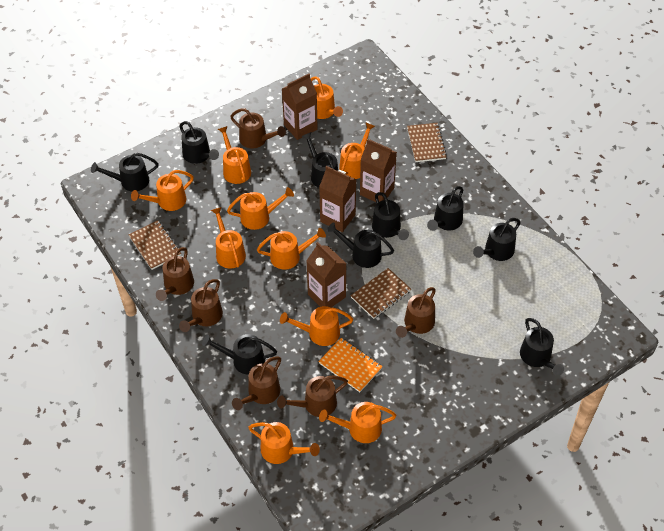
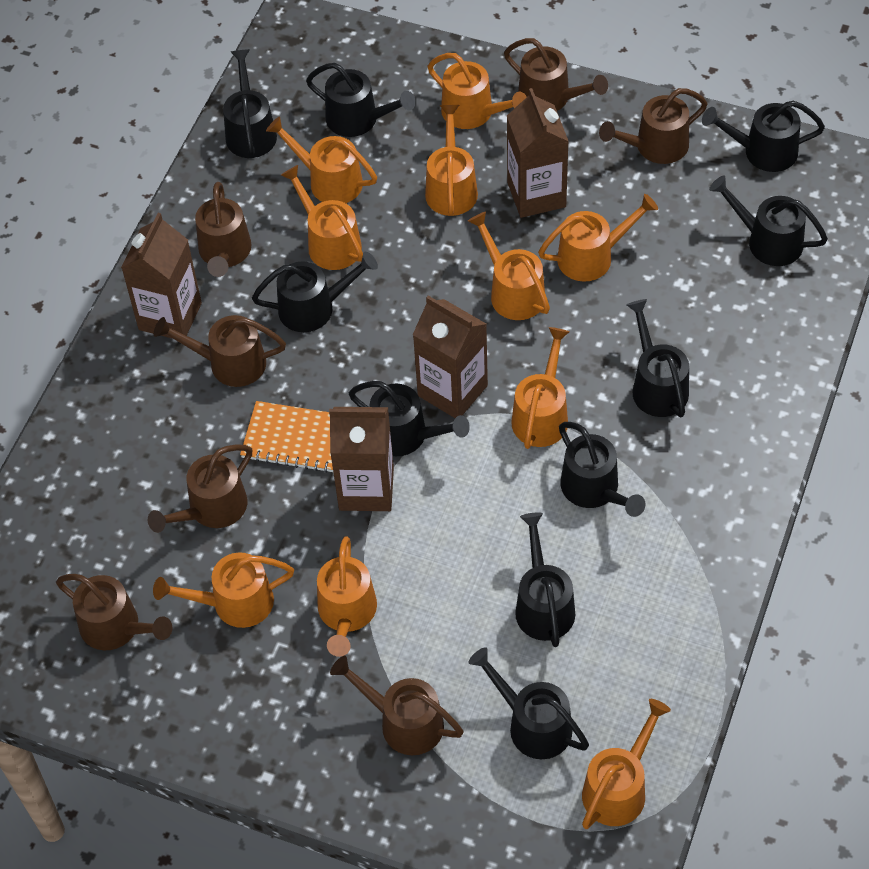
black watering can: 9 -> 10
brown notebook: 3 -> 0
brown watering can: 6 -> 7

